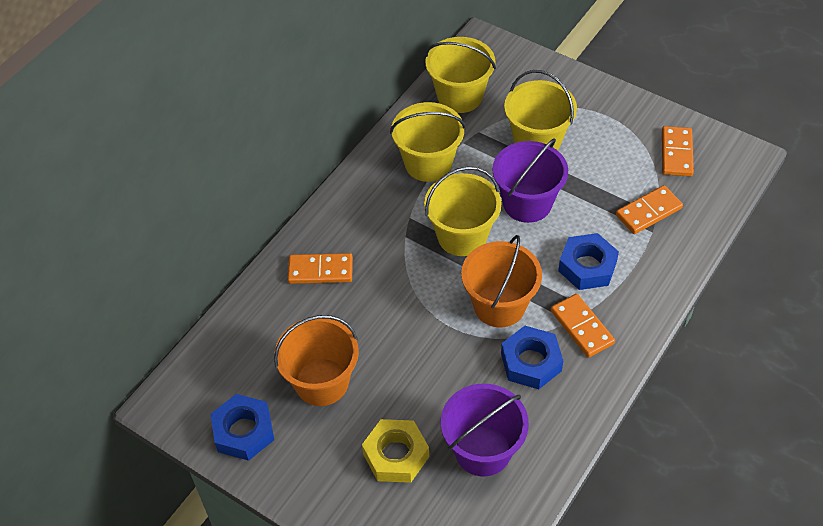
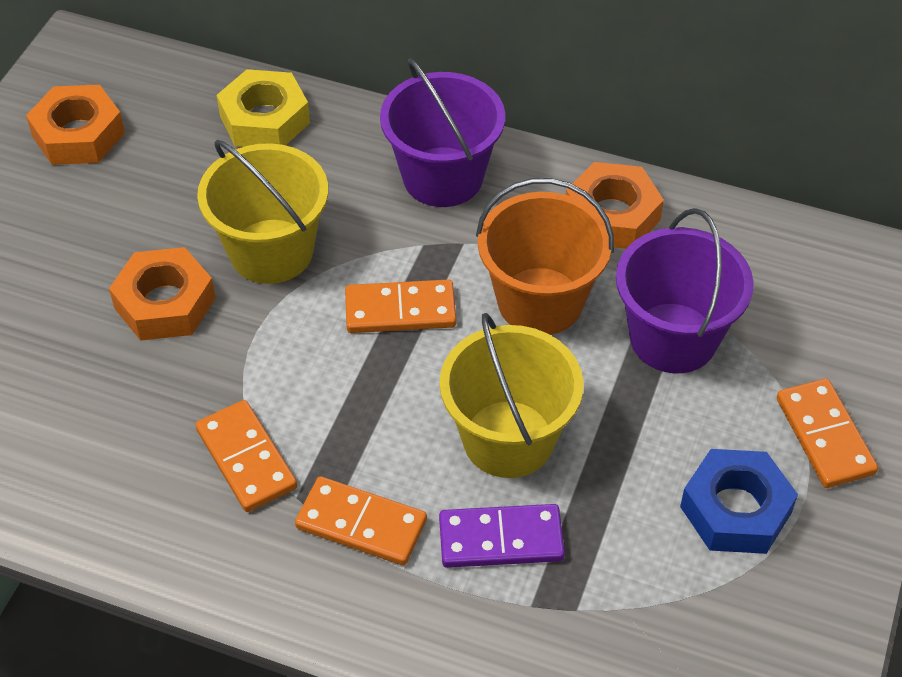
blue nut: 3 -> 1
orange bucket: 2 -> 1
orange nut: 0 -> 3
purple domino: 0 -> 1
yellow bucket: 4 -> 2

